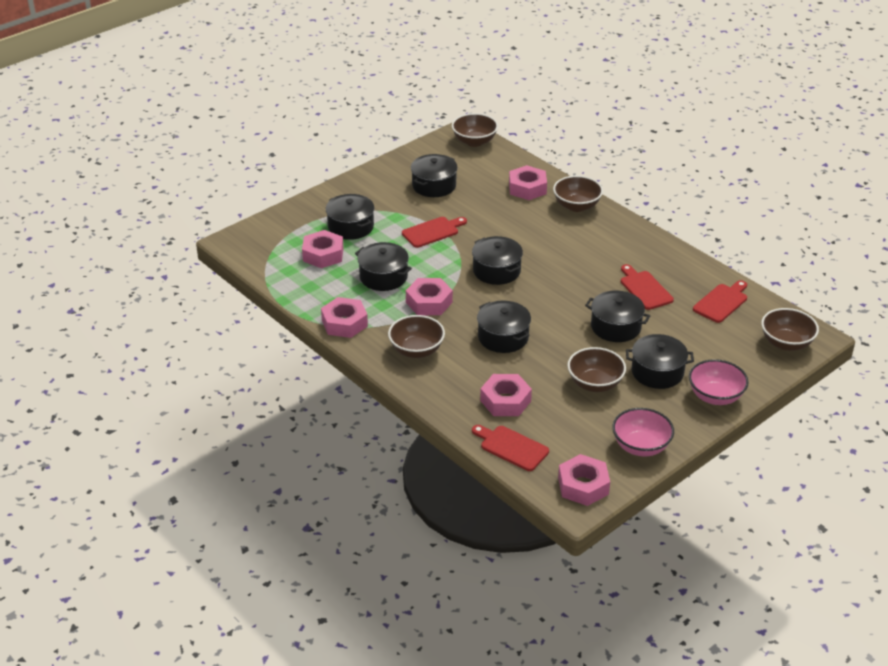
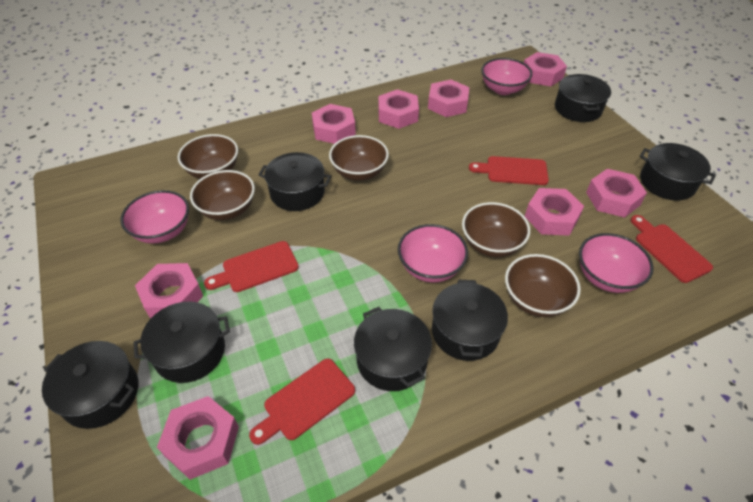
pink bowl: 2 -> 4
pink nut: 6 -> 8

